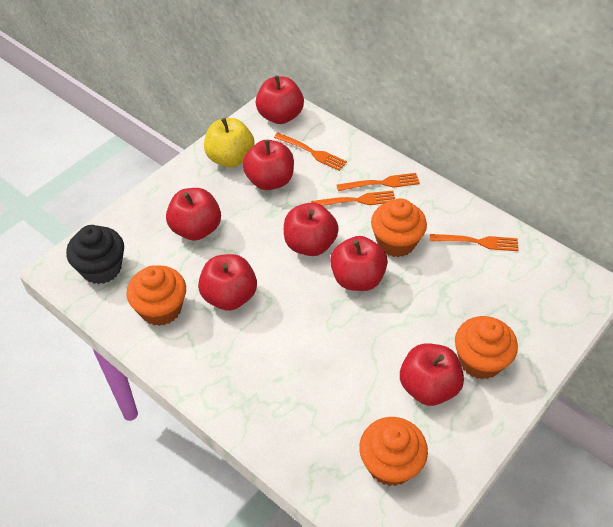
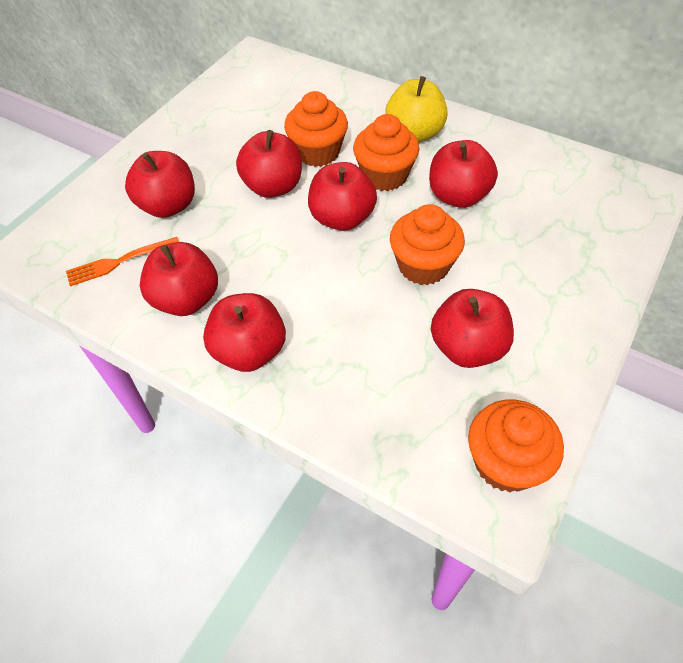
black cupcake: 1 -> 0
orange fork: 4 -> 1

